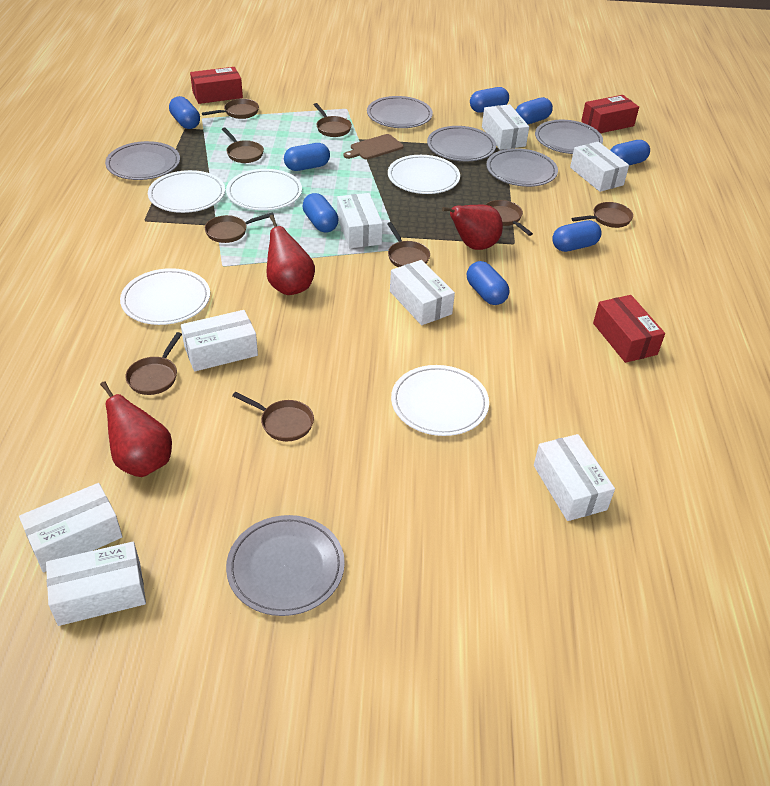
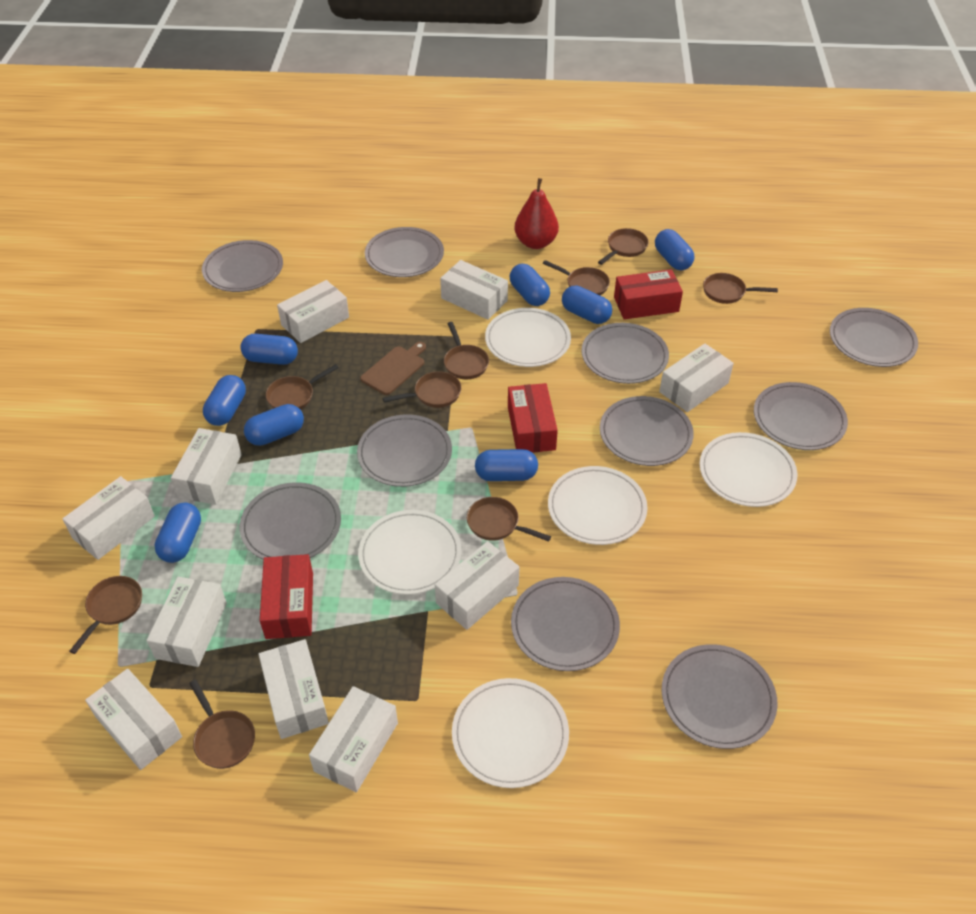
grey plate: 6 -> 10
red pear: 3 -> 1
white box: 8 -> 10

